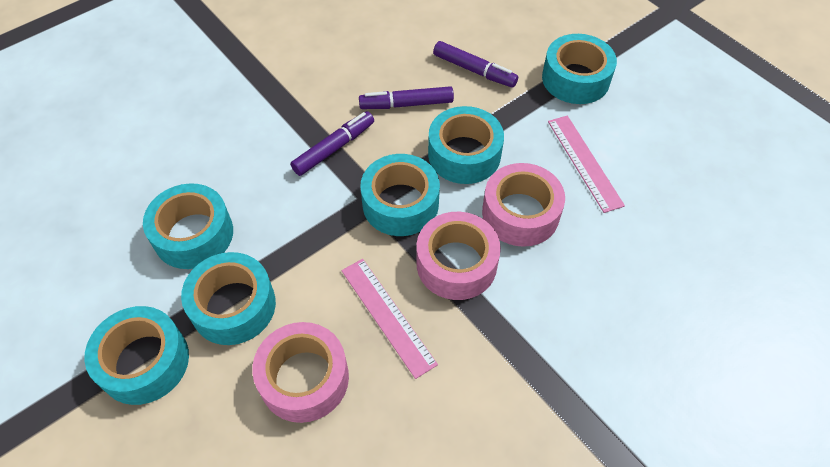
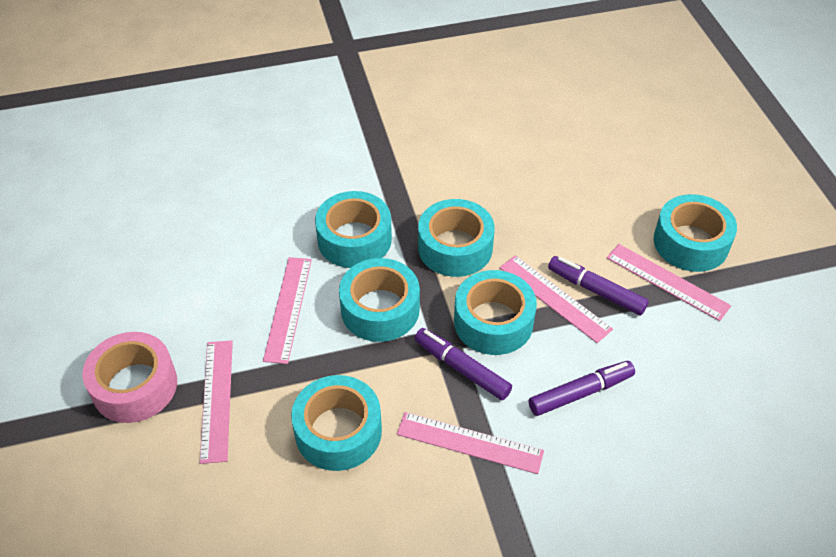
pink ruler: 2 -> 5
pink tape: 3 -> 1

